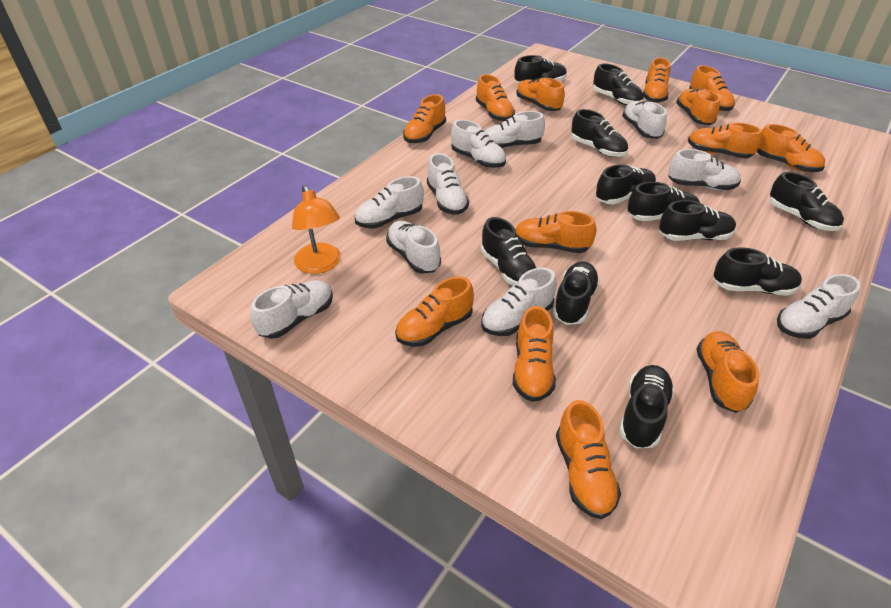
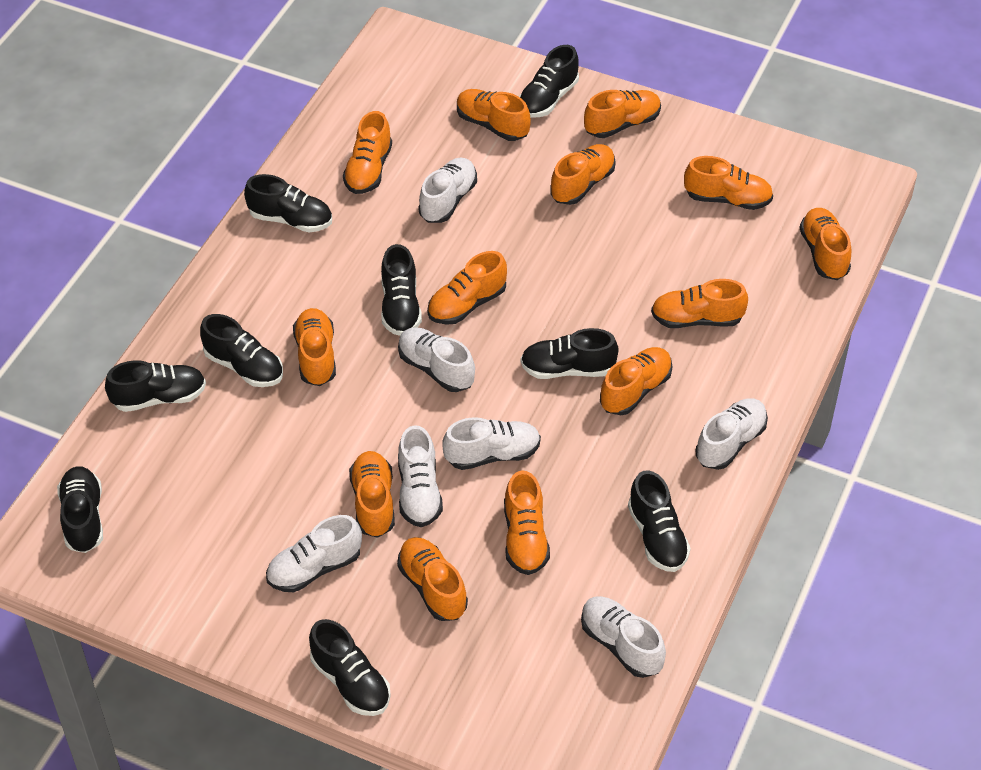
black shoe: 11 -> 9
orange lamp: 1 -> 0
white shoe: 10 -> 7

